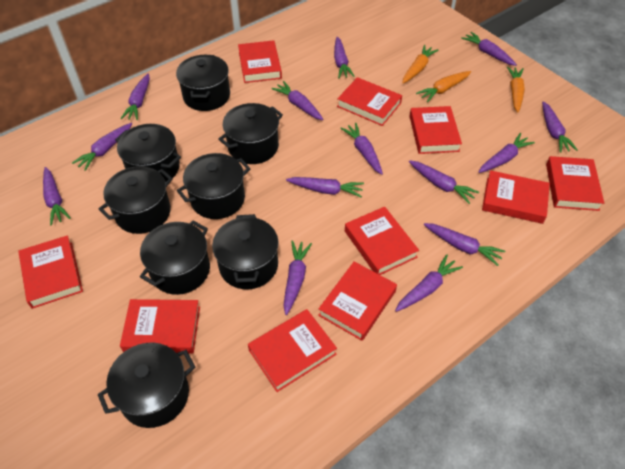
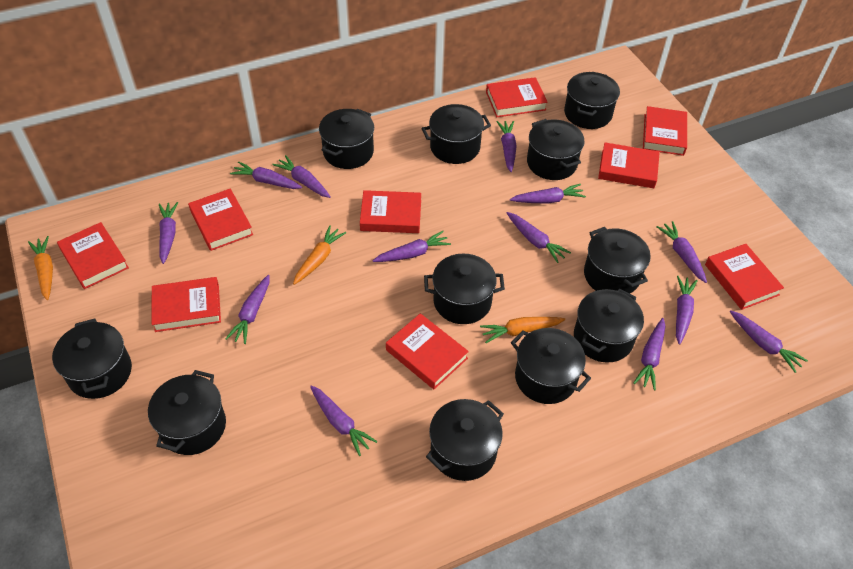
black pot: 8 -> 11
purple carrot: 14 -> 13
red book: 10 -> 9

